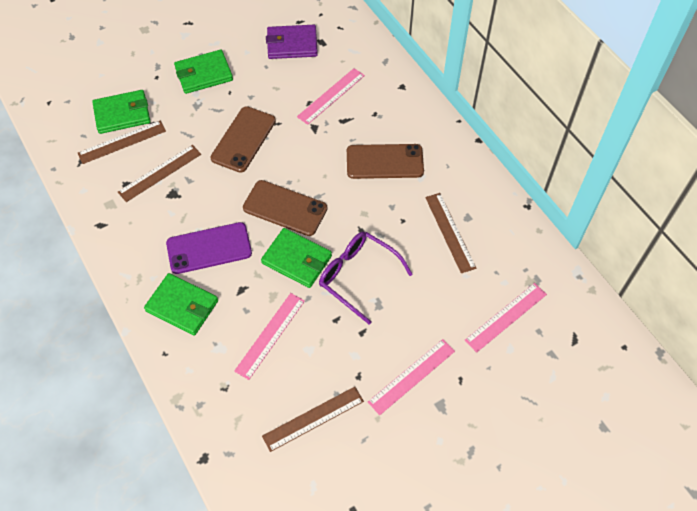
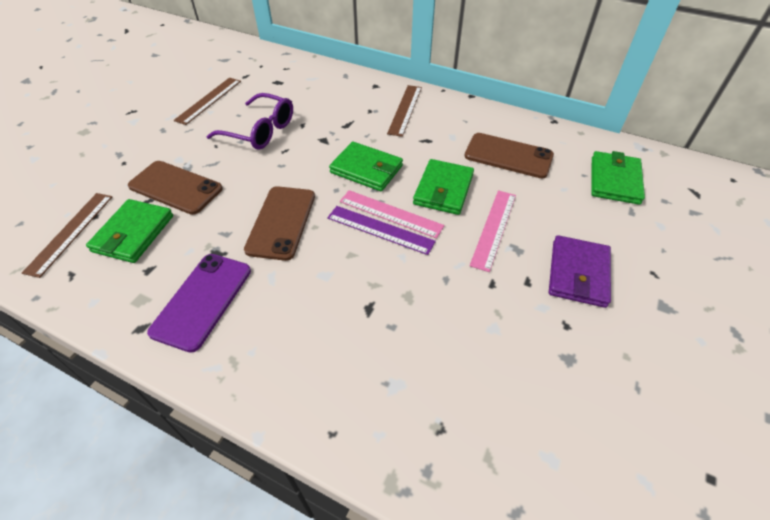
brown ruler: 4 -> 3
pink ruler: 4 -> 2
purple ruler: 0 -> 1

